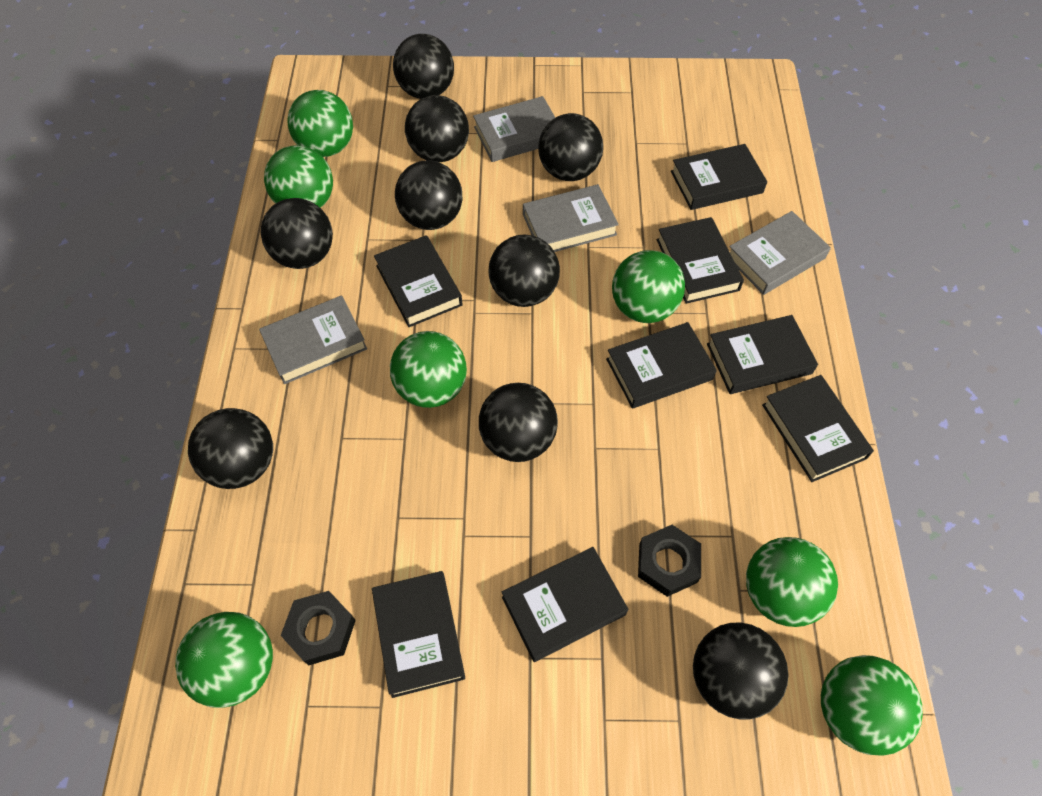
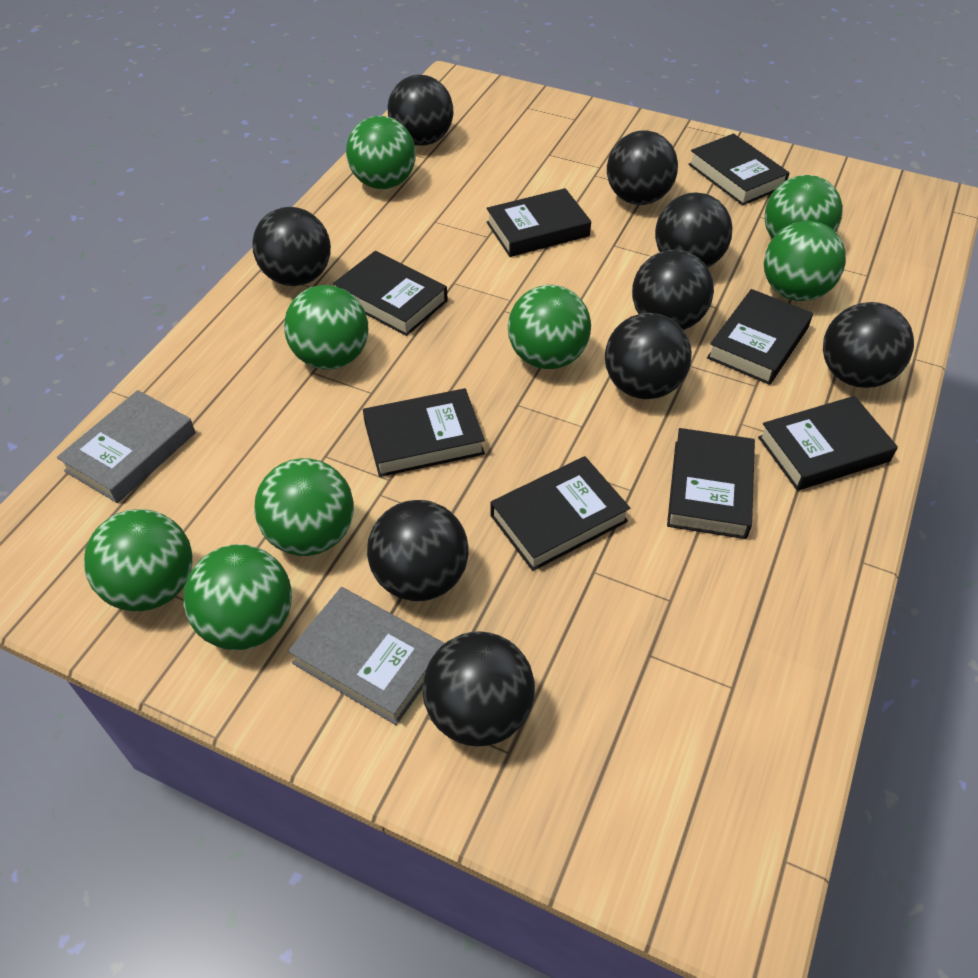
black nut: 2 -> 0
green ball: 7 -> 8
grey book: 4 -> 2

